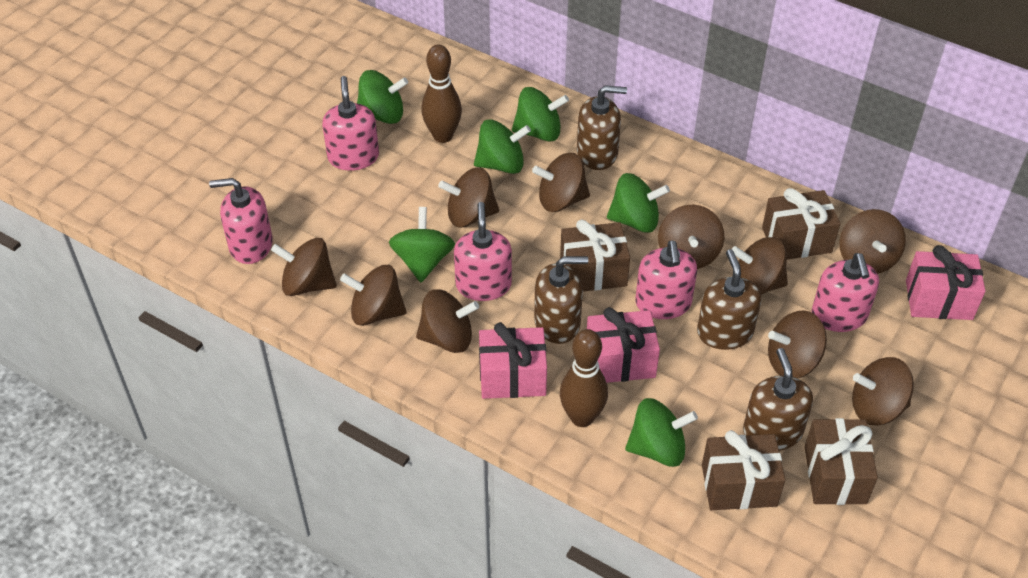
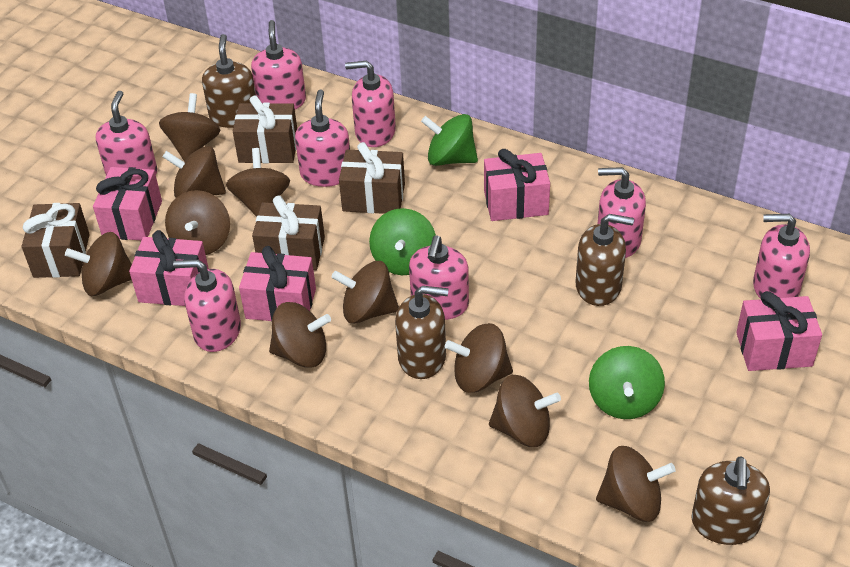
brown bowling pin: 2 -> 0
green spinning top: 6 -> 3
pink gift: 3 -> 5
pink soap dispenser: 5 -> 8

